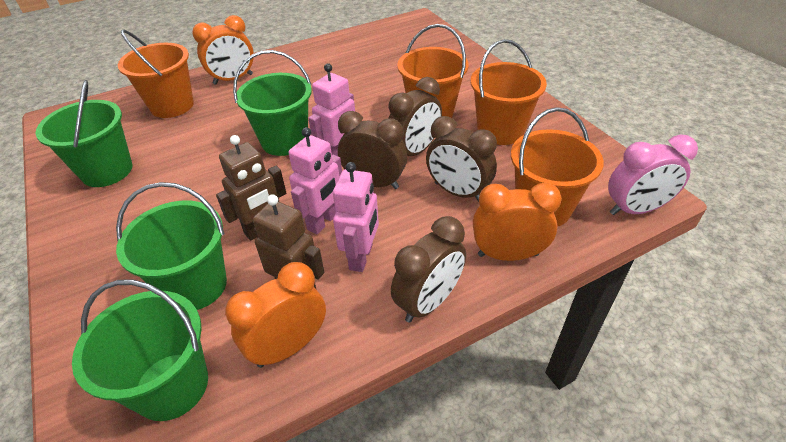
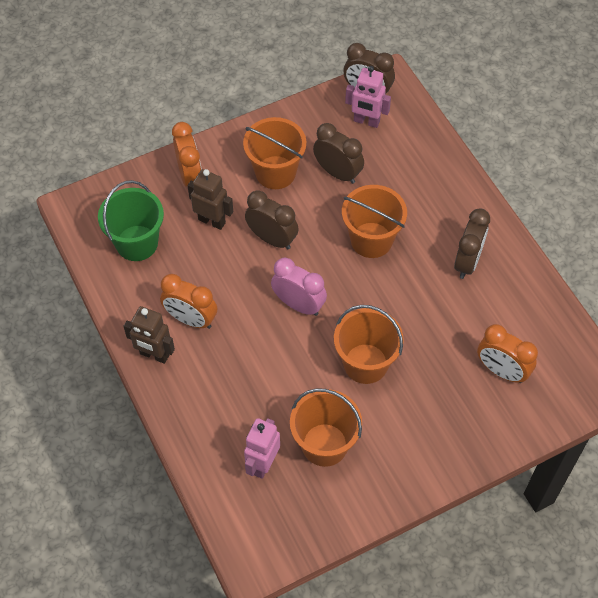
green bucket: 4 -> 1
pink robot: 3 -> 2

